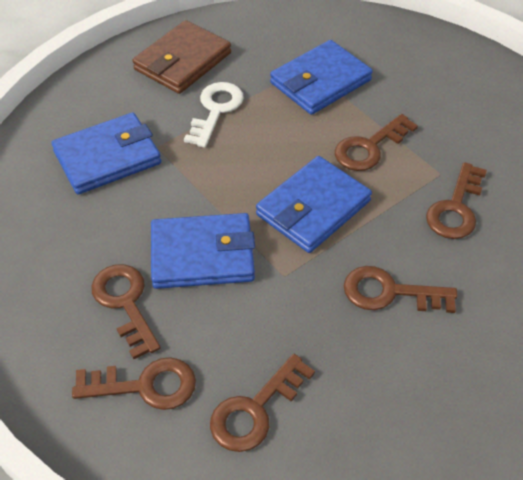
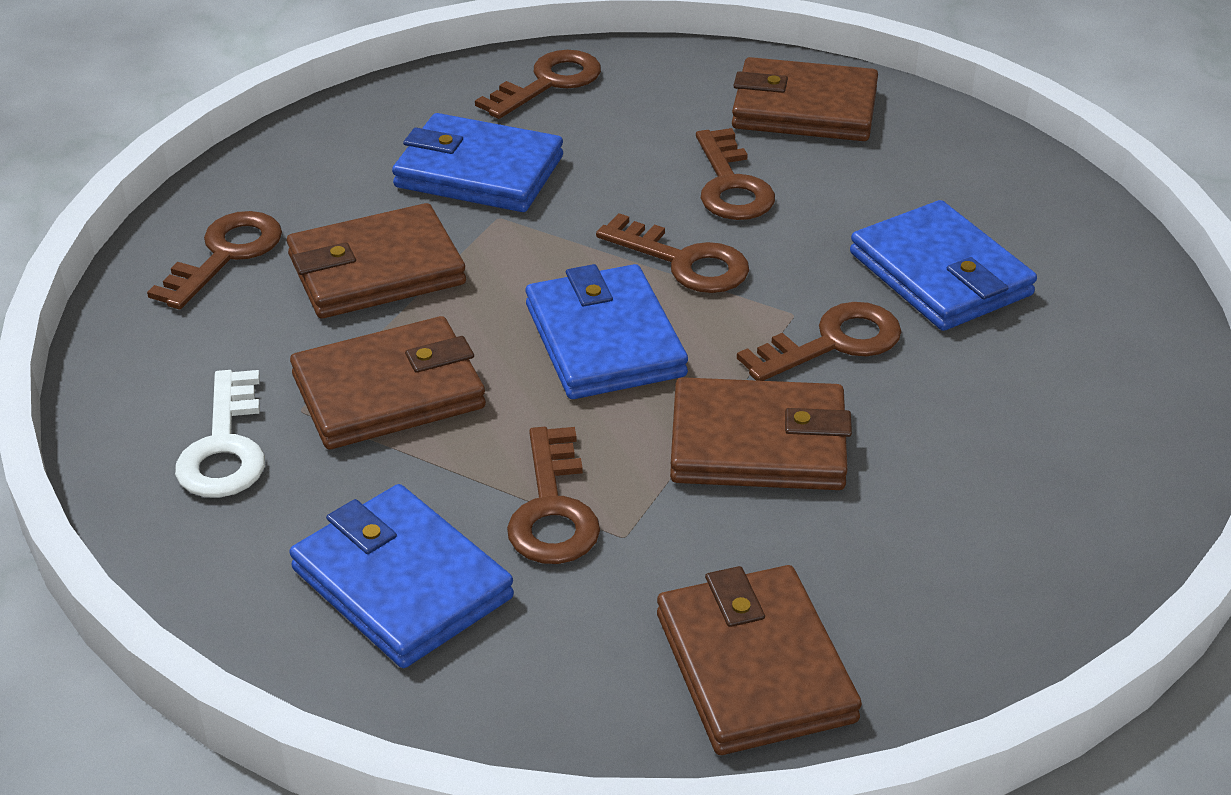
brown wallet: 1 -> 5

